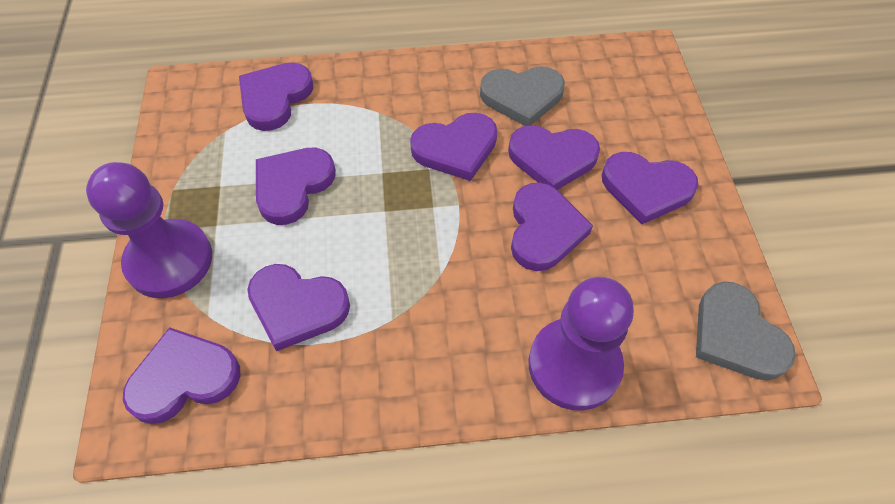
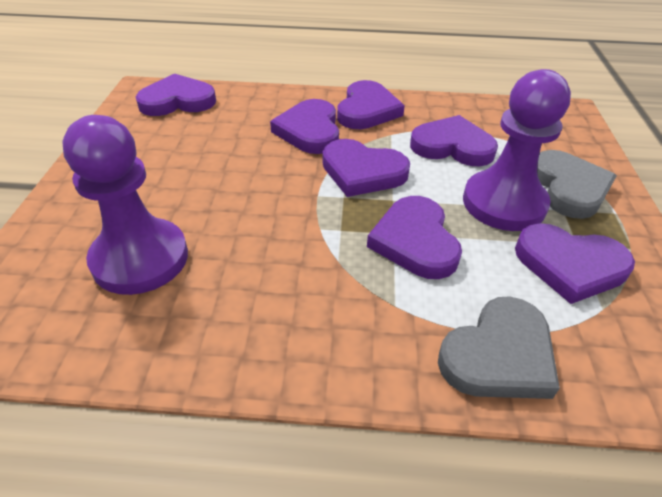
purple heart: 8 -> 7

